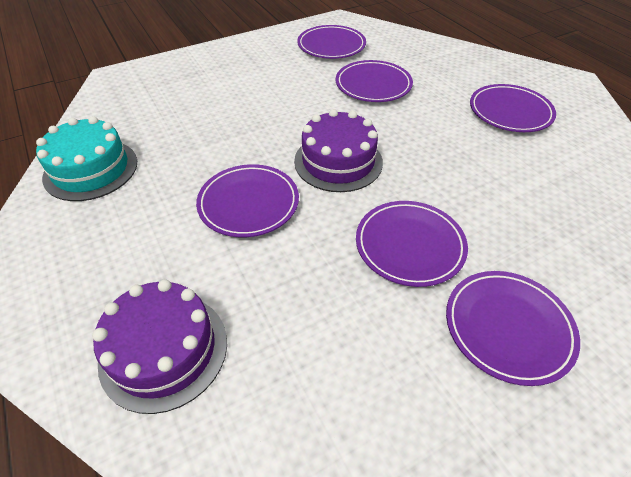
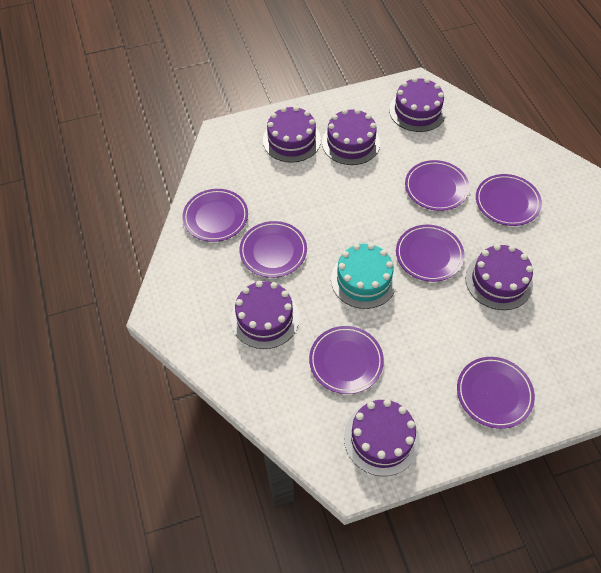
purple cake: 2 -> 6
purple plate: 6 -> 7

